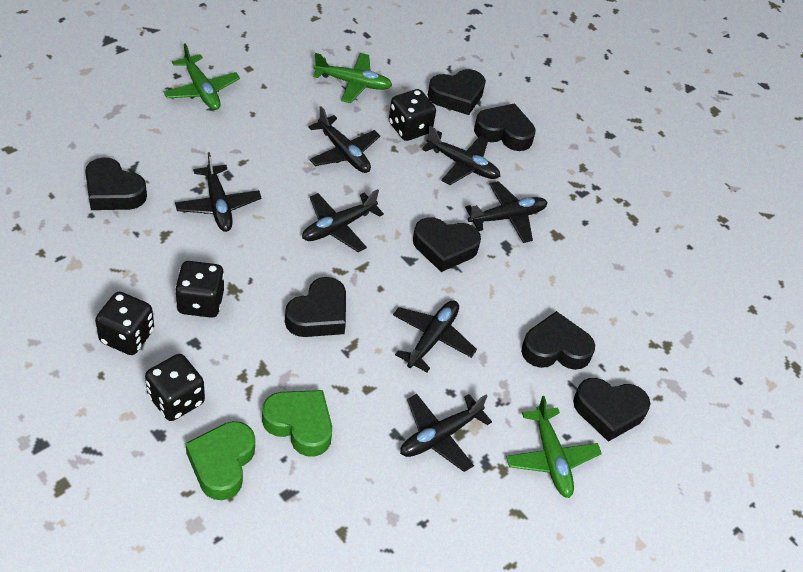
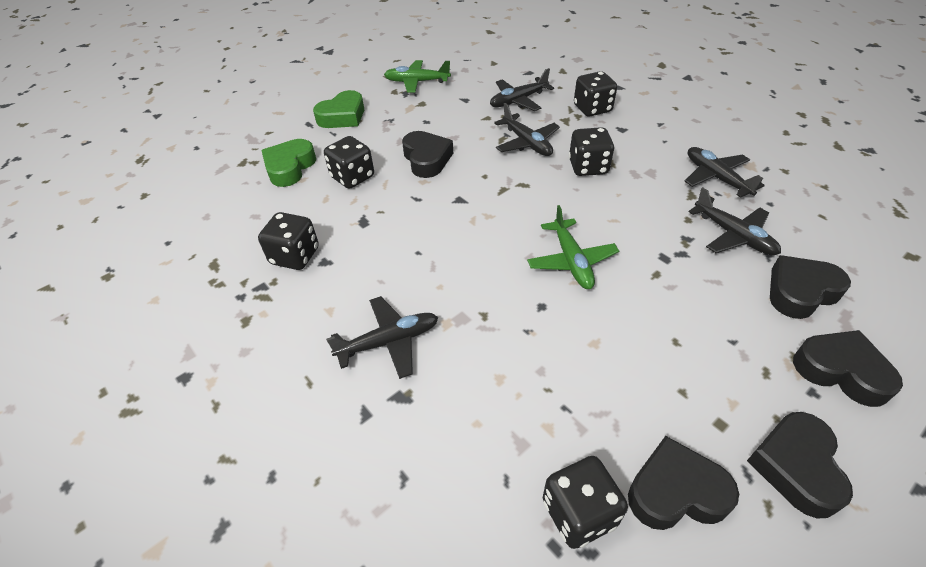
black dice: 4 -> 5
black heart: 7 -> 5
black plane: 7 -> 5
green plane: 3 -> 2

